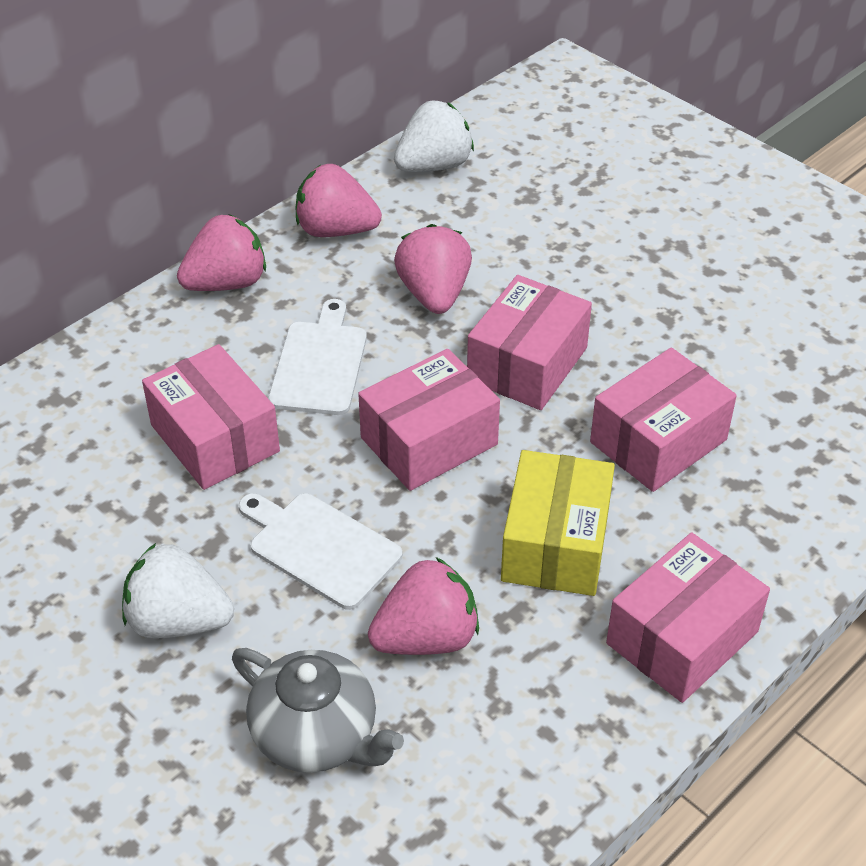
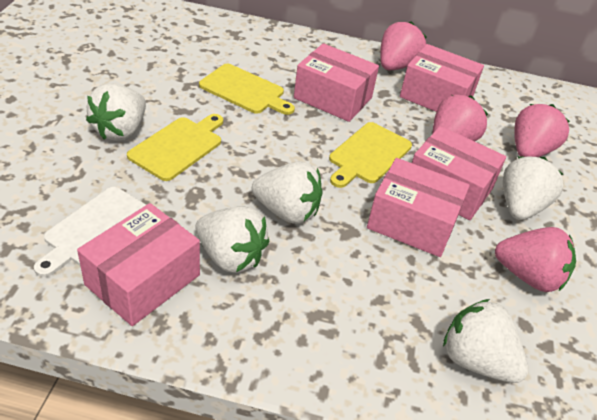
grey teapot: 1 -> 0
white cutting board: 2 -> 1
white strawberry: 2 -> 5
yellow box: 1 -> 0
yellow cutting board: 0 -> 3

